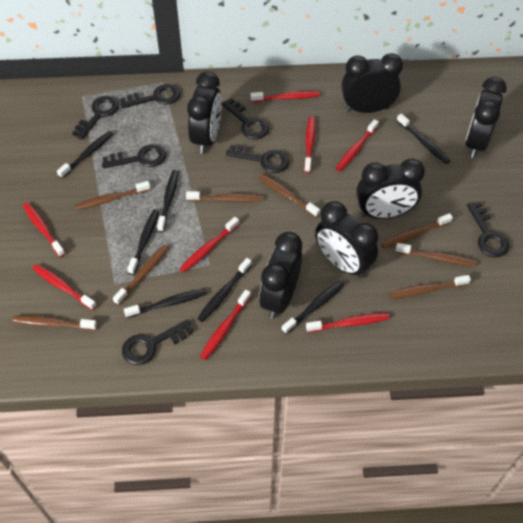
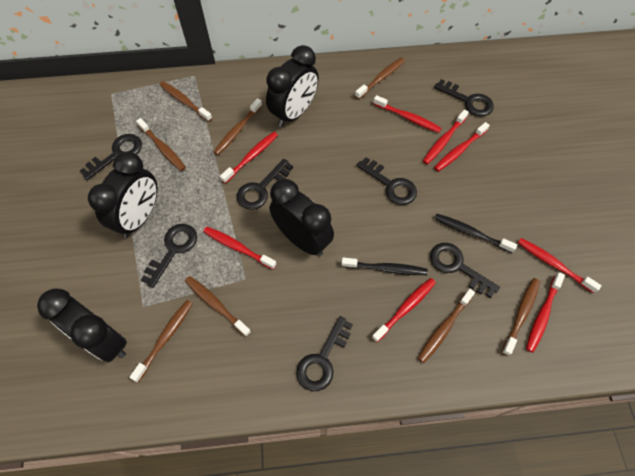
black clock: 6 -> 4
black toothbrush: 7 -> 2

